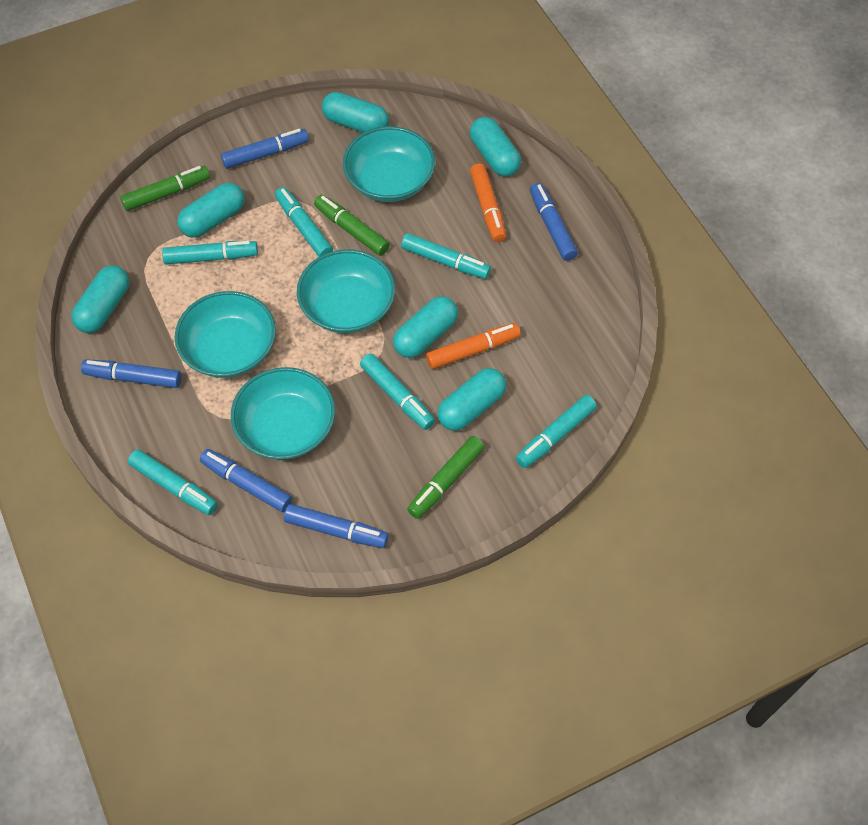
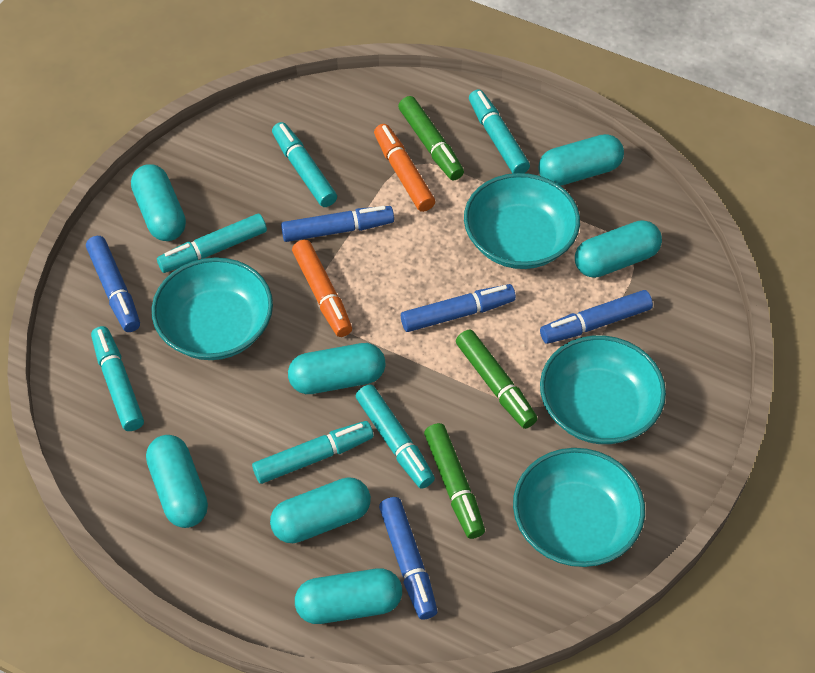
turquoise capsule: 6 -> 7

